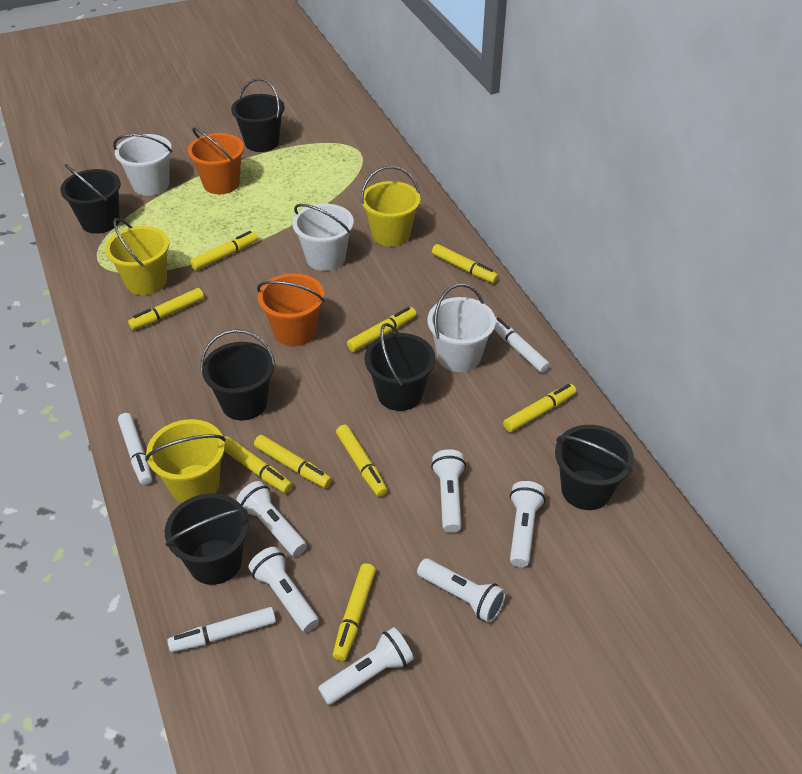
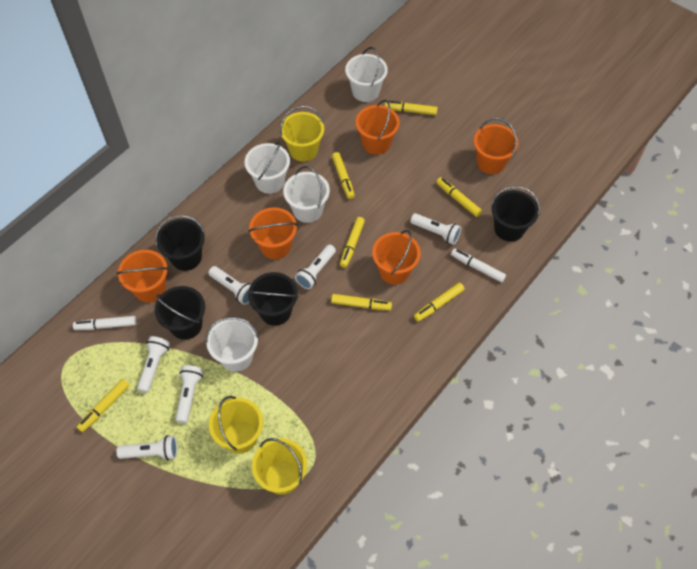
black bucket: 6 -> 4
orange bucket: 2 -> 5
white bucket: 3 -> 4
white marker: 3 -> 2
yellow marker: 9 -> 7

